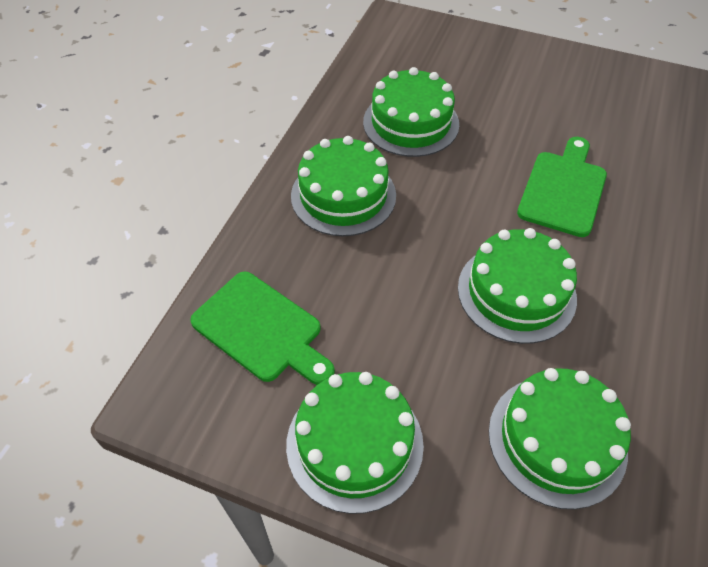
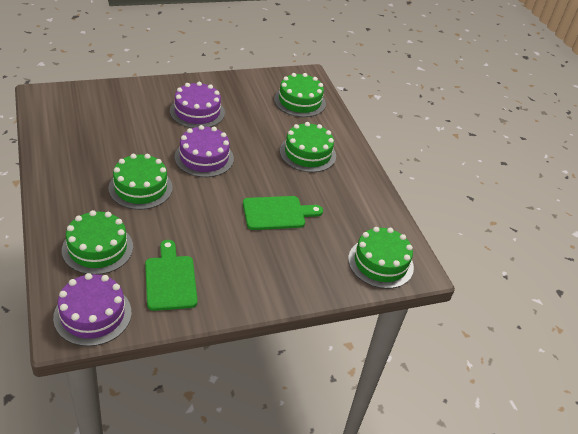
purple cake: 0 -> 3

